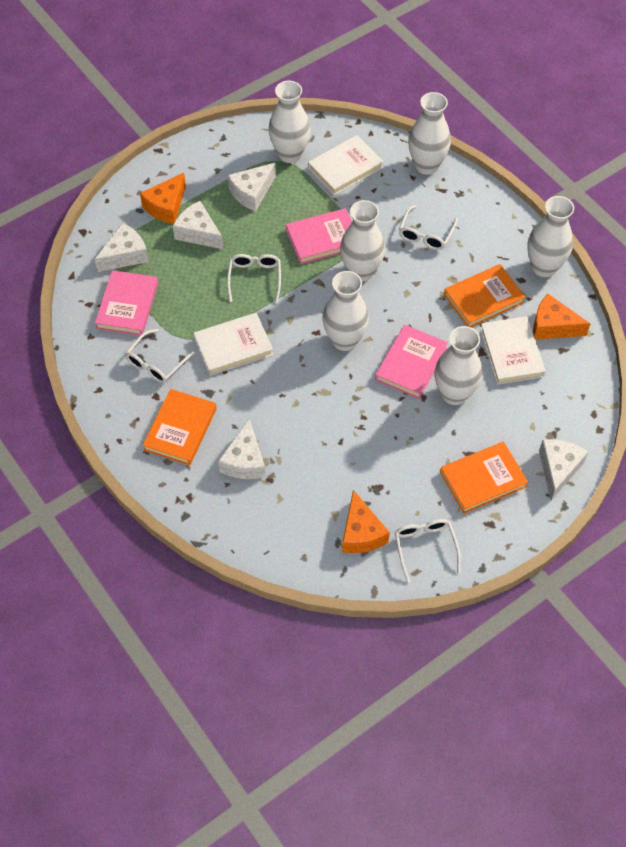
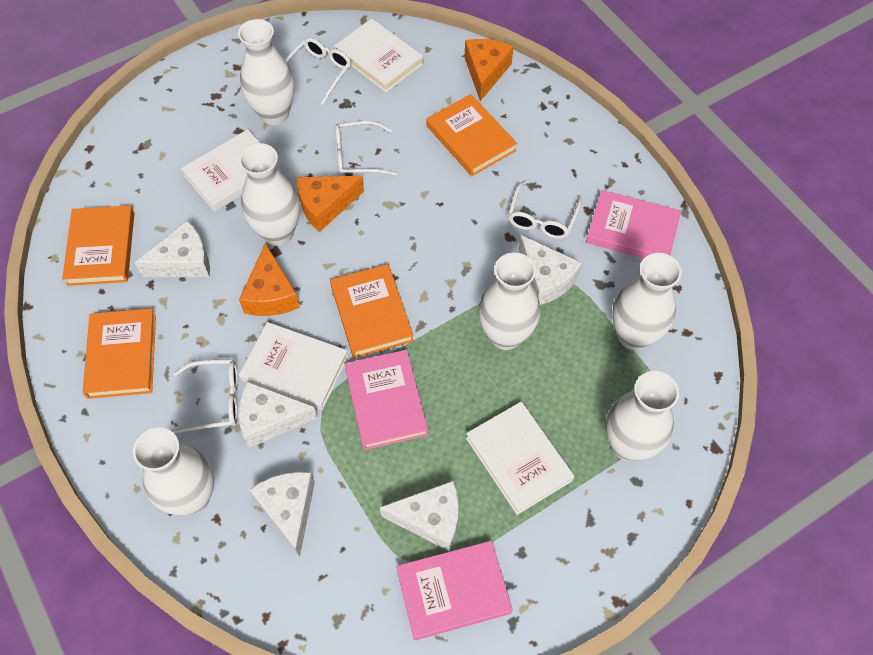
orange book: 3 -> 4
white book: 3 -> 4

